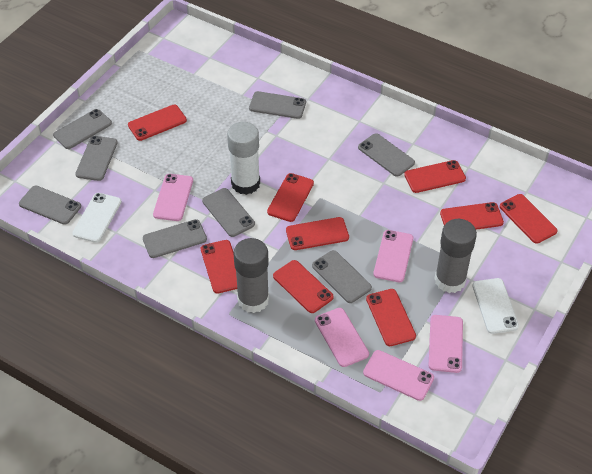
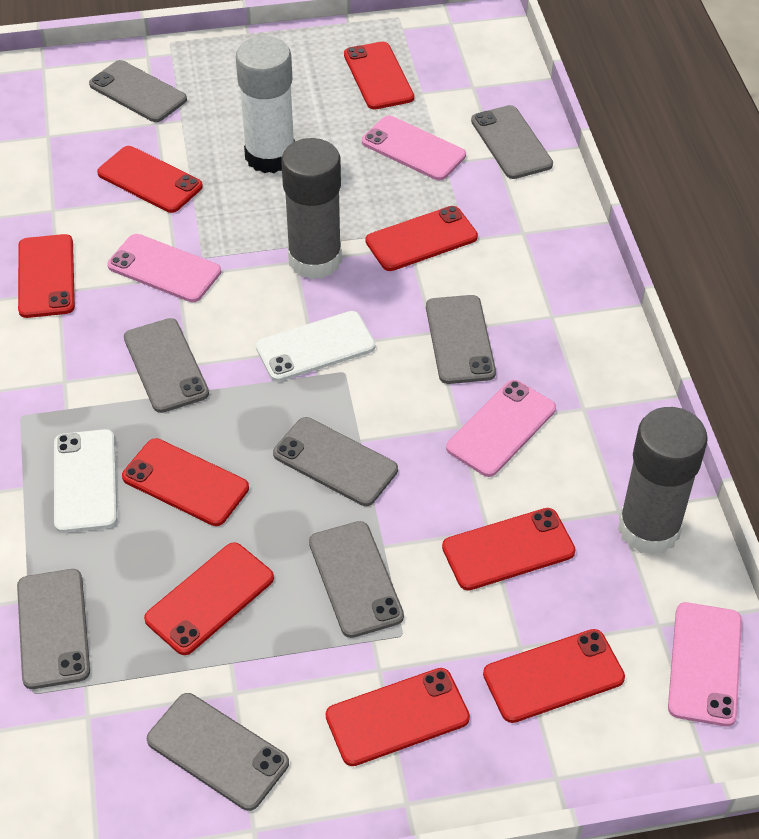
pink phone: 5 -> 4

